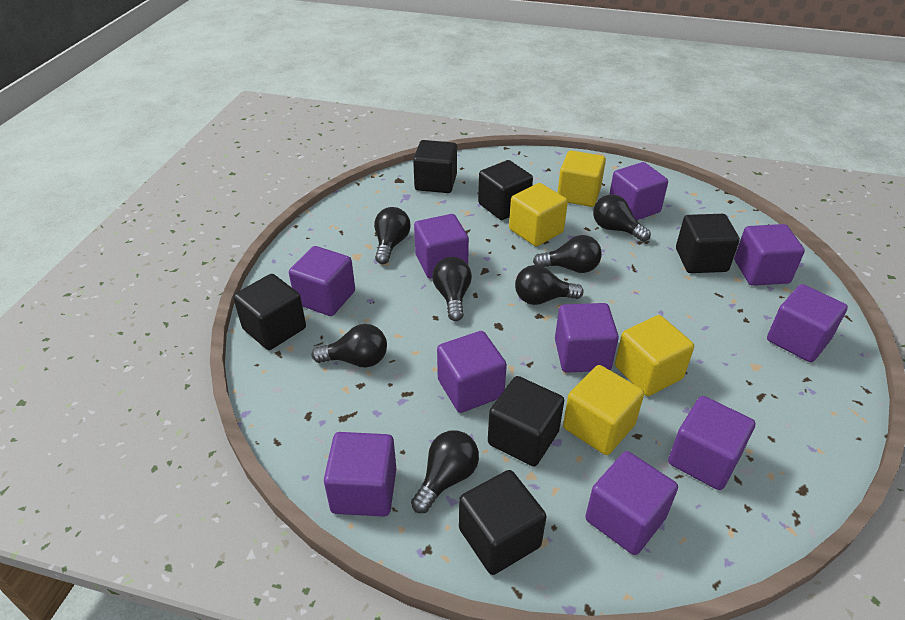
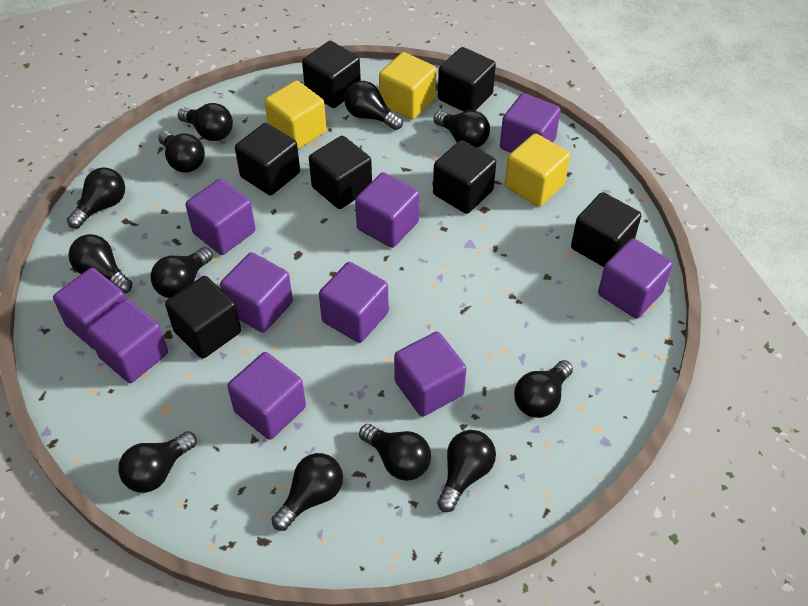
black cube: 6 -> 7
black light bulb: 7 -> 12
yellow cube: 4 -> 3

